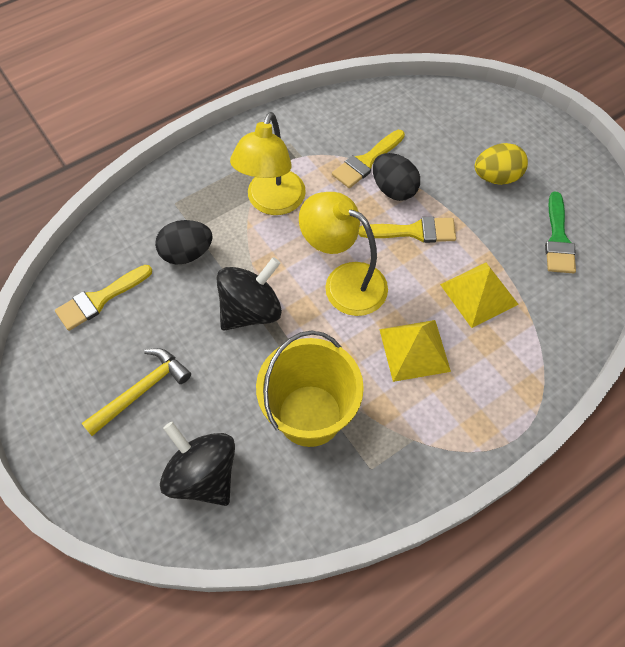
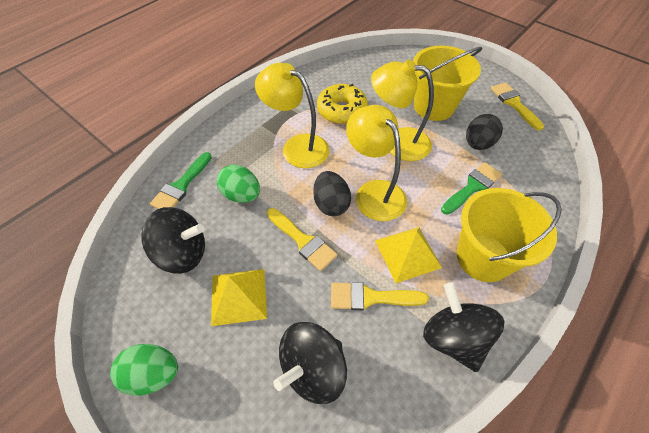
black spinning top: 2 -> 3
green brush: 1 -> 2
green egg: 0 -> 2
yellow bucket: 1 -> 2
yellow donut: 0 -> 1
yellow egg: 1 -> 0
yellow hammer: 1 -> 0
yellow lamp: 2 -> 3

